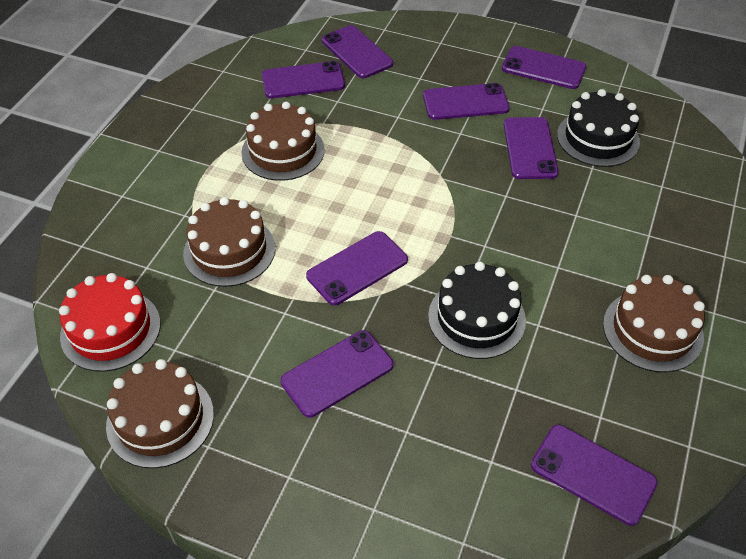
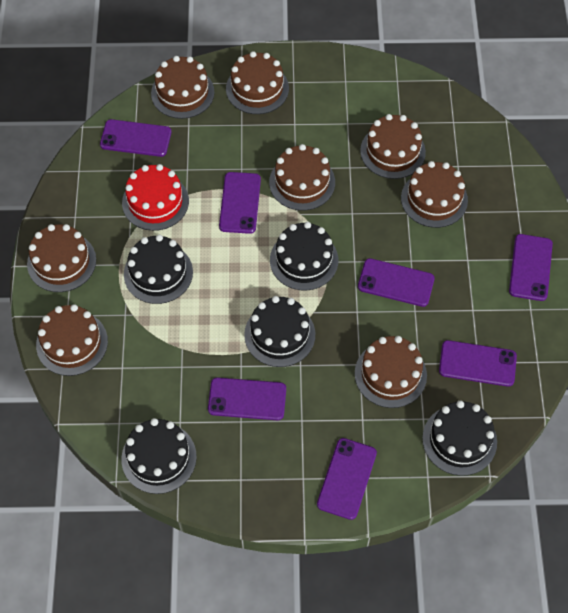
black cake: 2 -> 5
brown cake: 4 -> 8
purple phone: 8 -> 7

